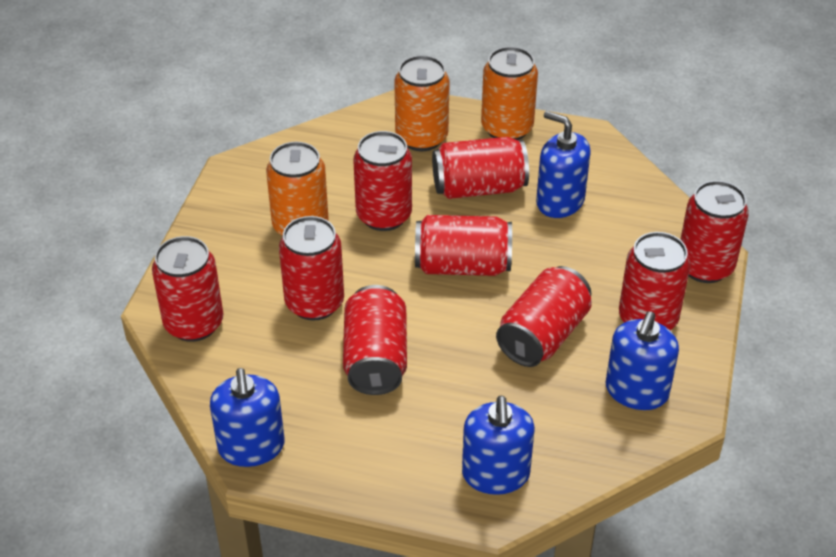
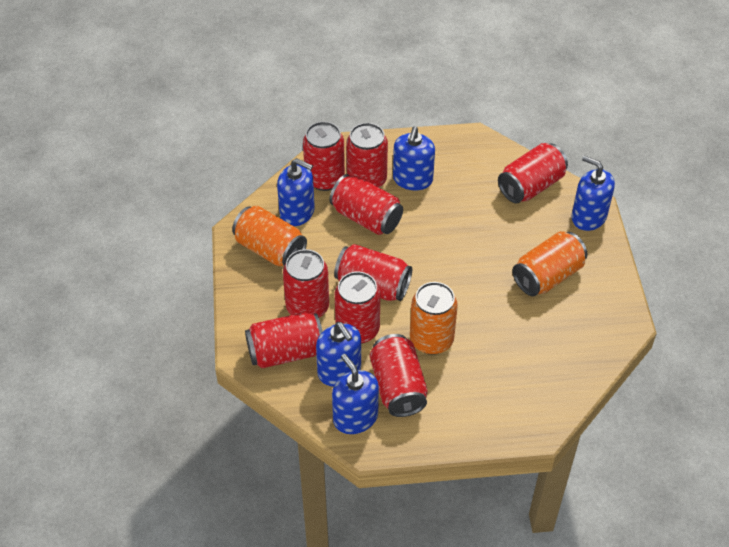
blue soap dispenser: 4 -> 5

